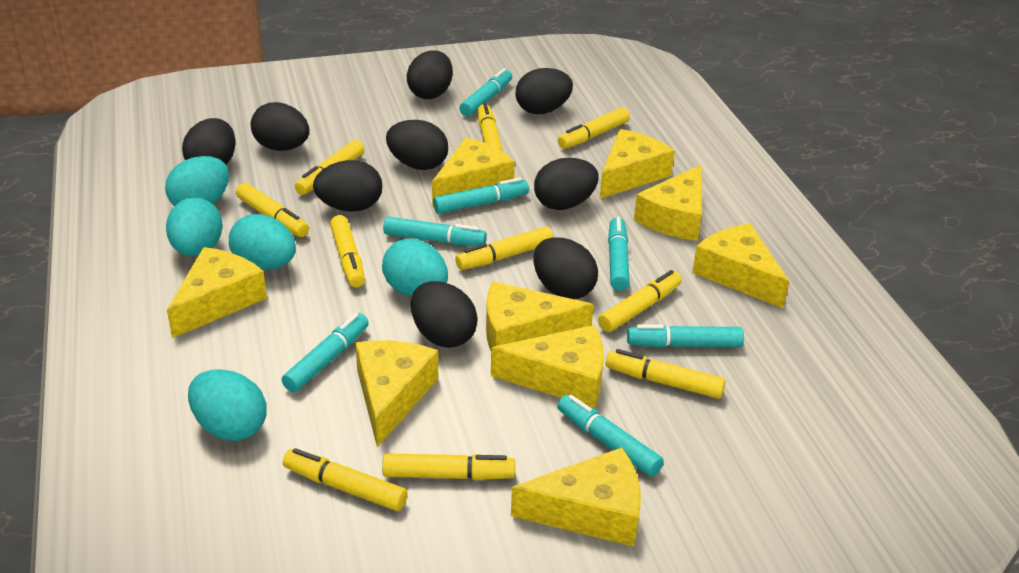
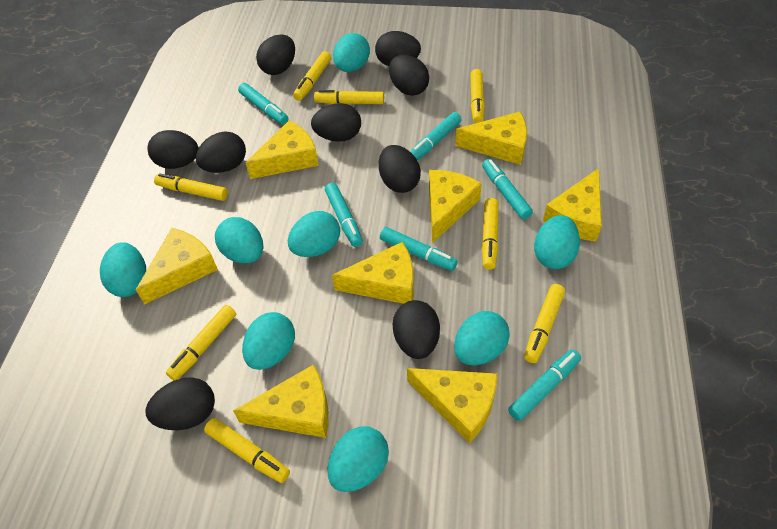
turquoise egg: 5 -> 8
turquoise marker: 7 -> 6
yellow cheese: 9 -> 8
yellow marker: 10 -> 8

